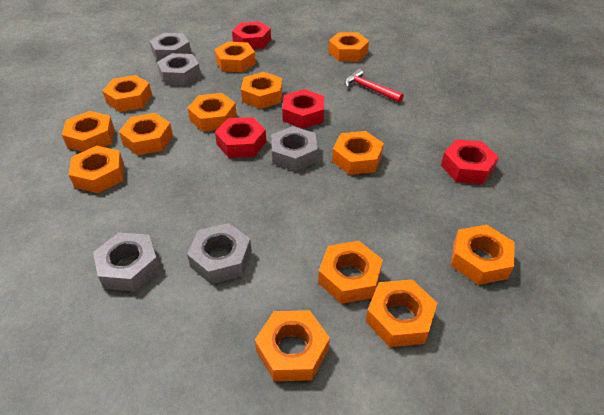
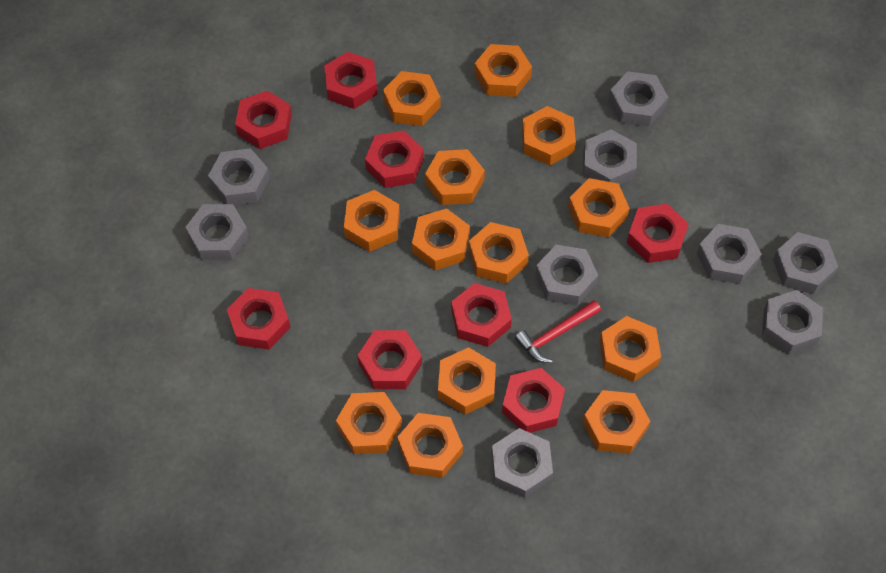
grey nut: 5 -> 9
red nut: 4 -> 8

